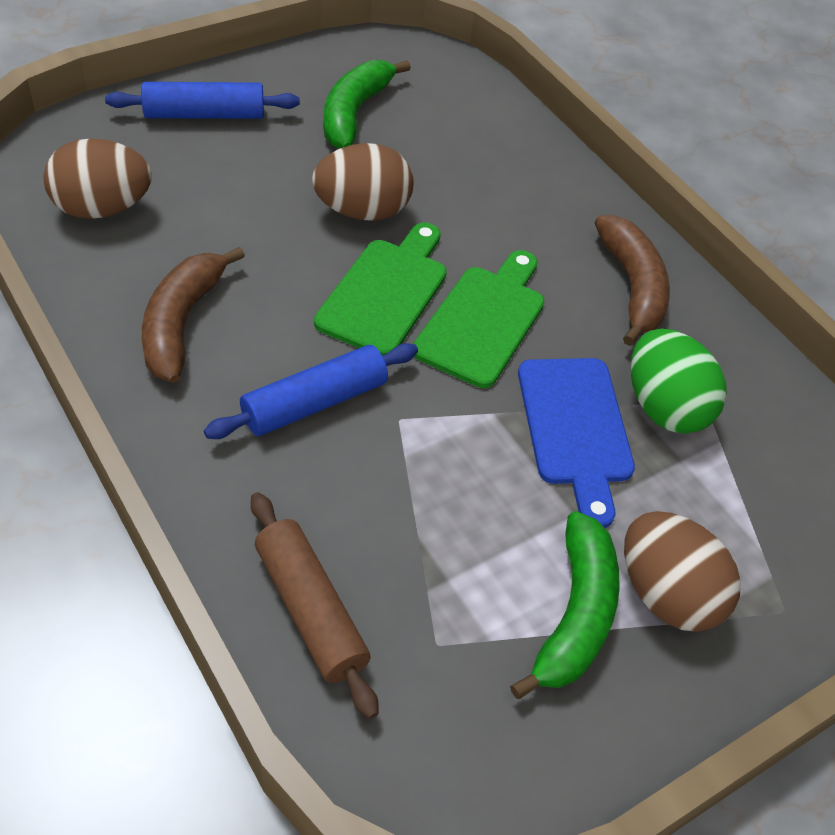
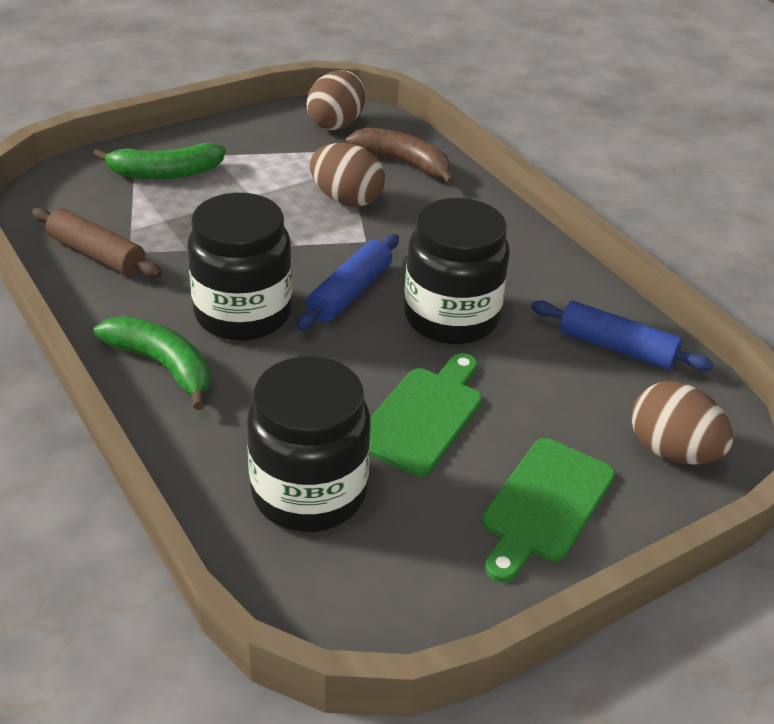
black jar: 0 -> 3
blue cutting board: 1 -> 0
brown banana: 2 -> 1
green egg: 1 -> 0

